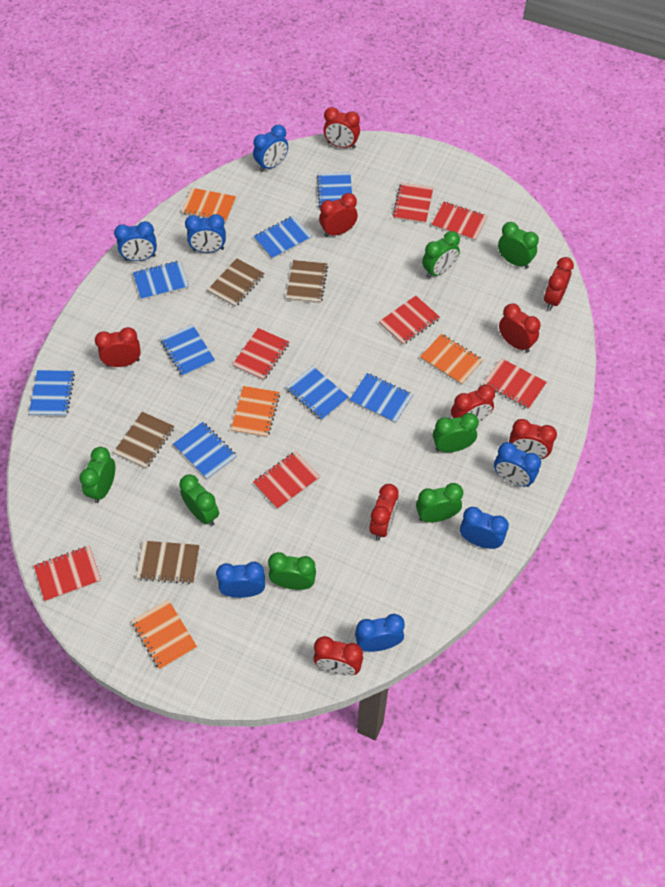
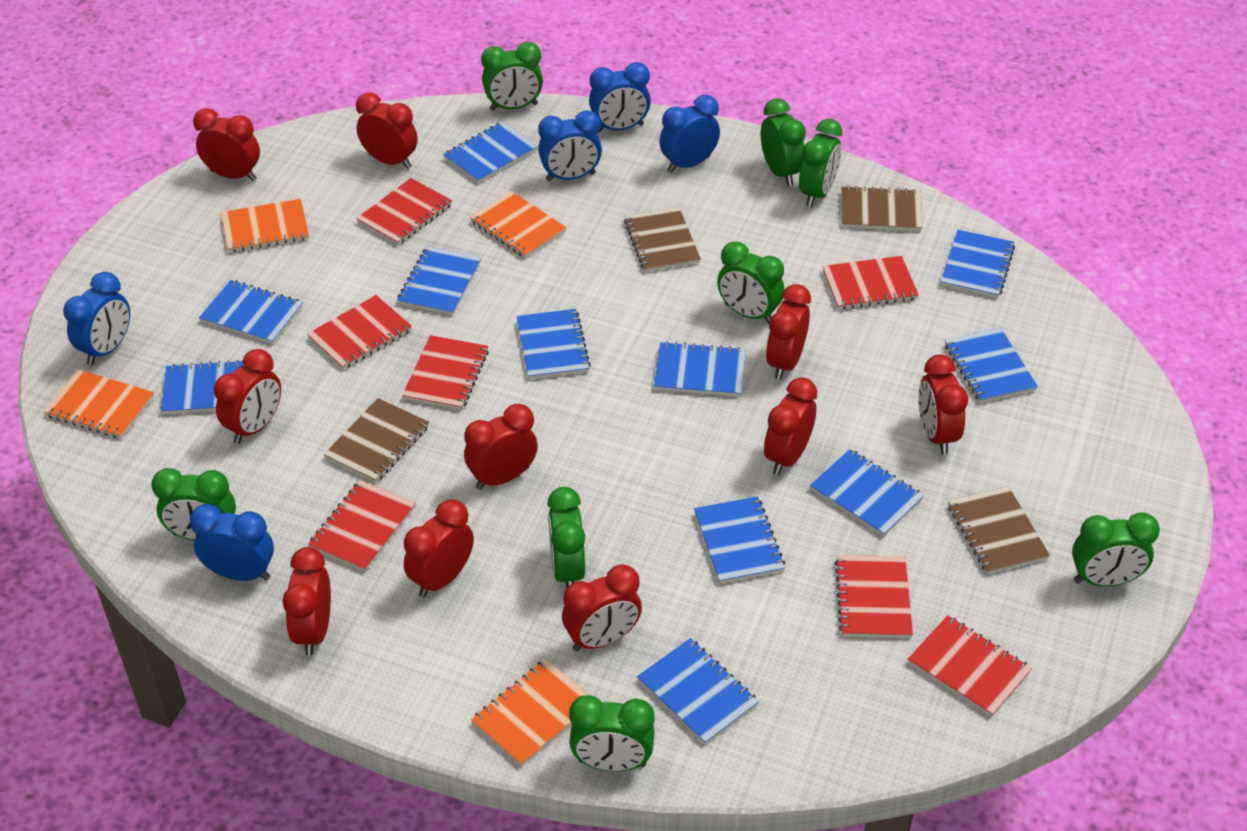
blue clock: 7 -> 5
blue notebook: 8 -> 11
green clock: 7 -> 8
red clock: 9 -> 10

